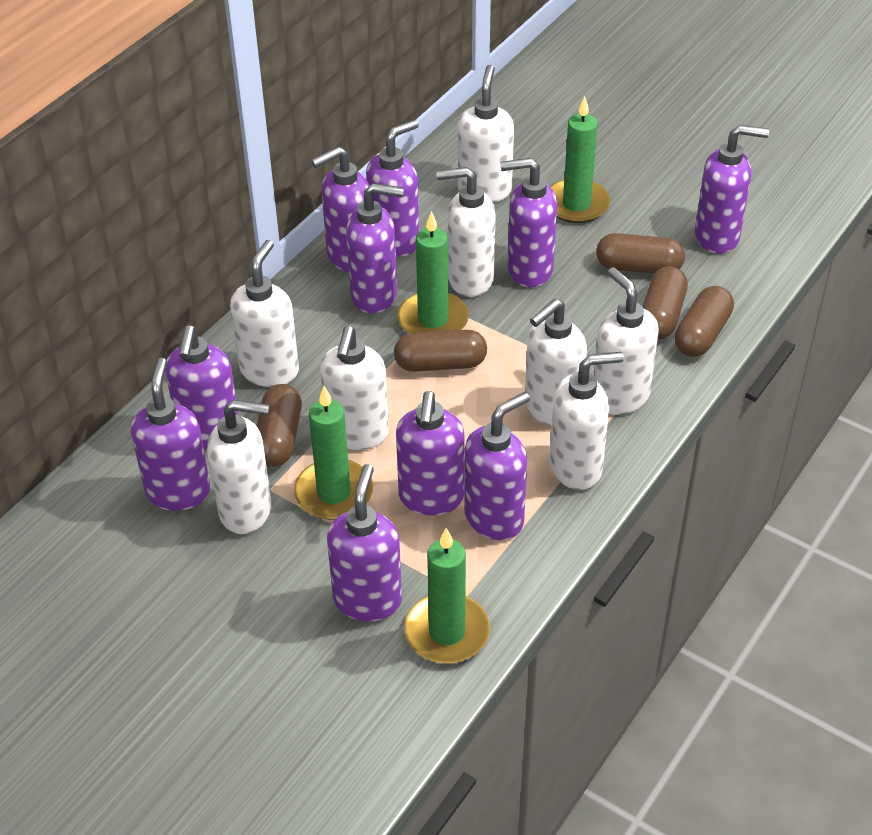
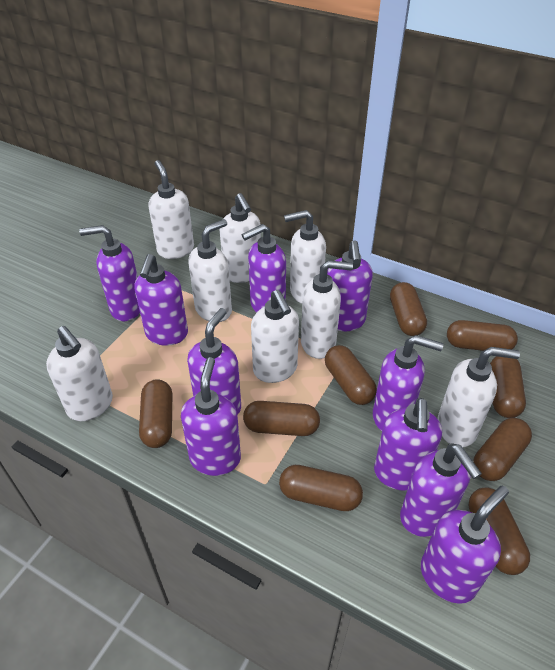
brown capsule: 5 -> 9
green candle: 4 -> 0

